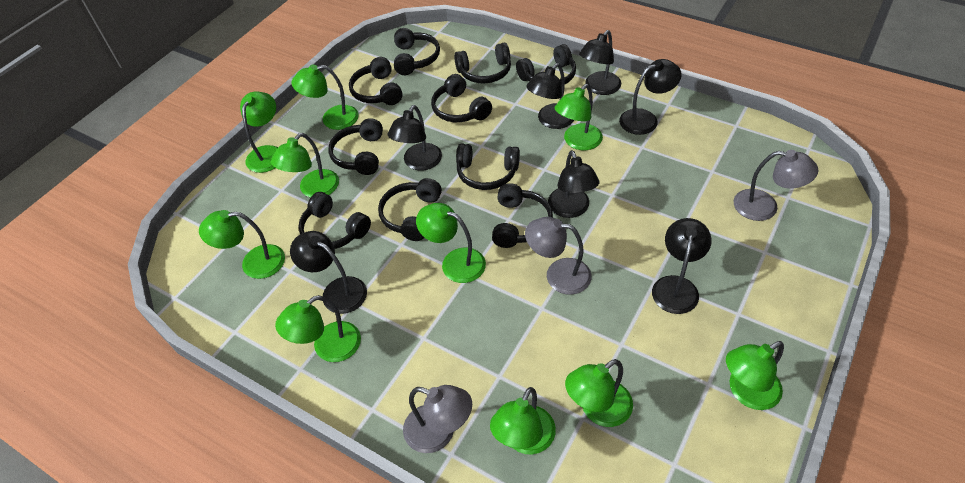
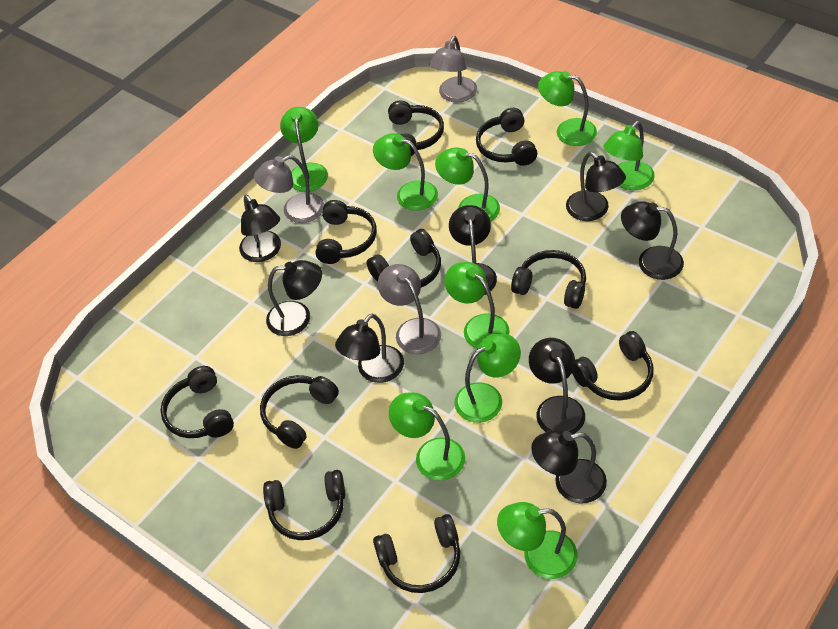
black lamp: 7 -> 8
green lamp: 10 -> 9

